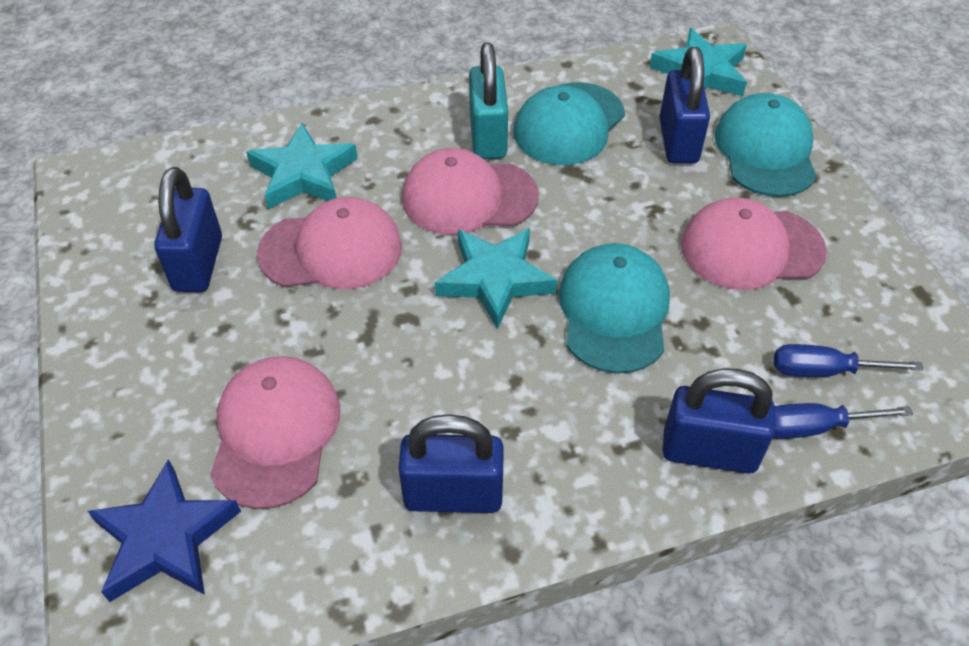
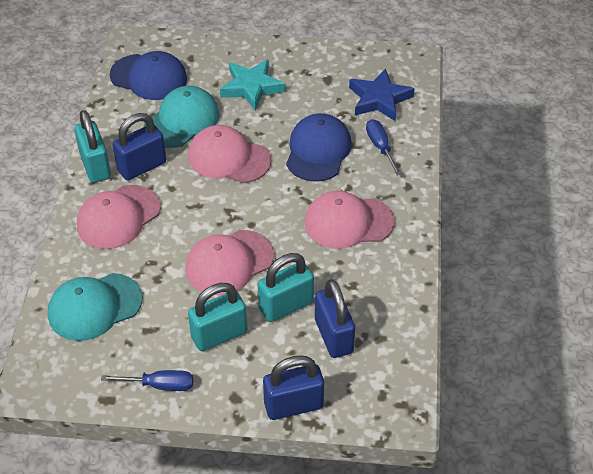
blue cap: 0 -> 2
blue padlock: 4 -> 3
turquoise cap: 3 -> 2
turquoise padlock: 1 -> 3
turquoise star: 3 -> 1

